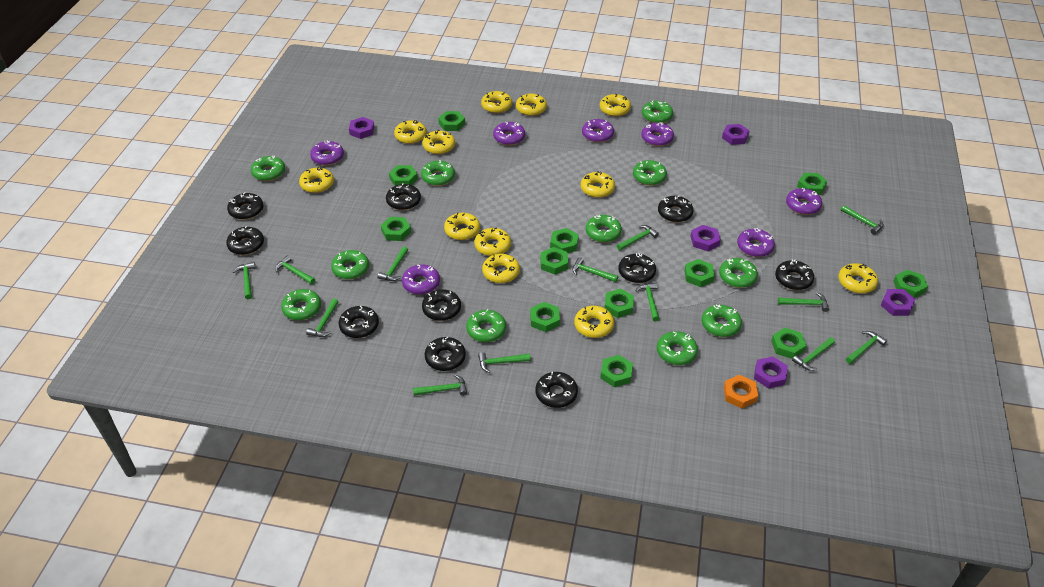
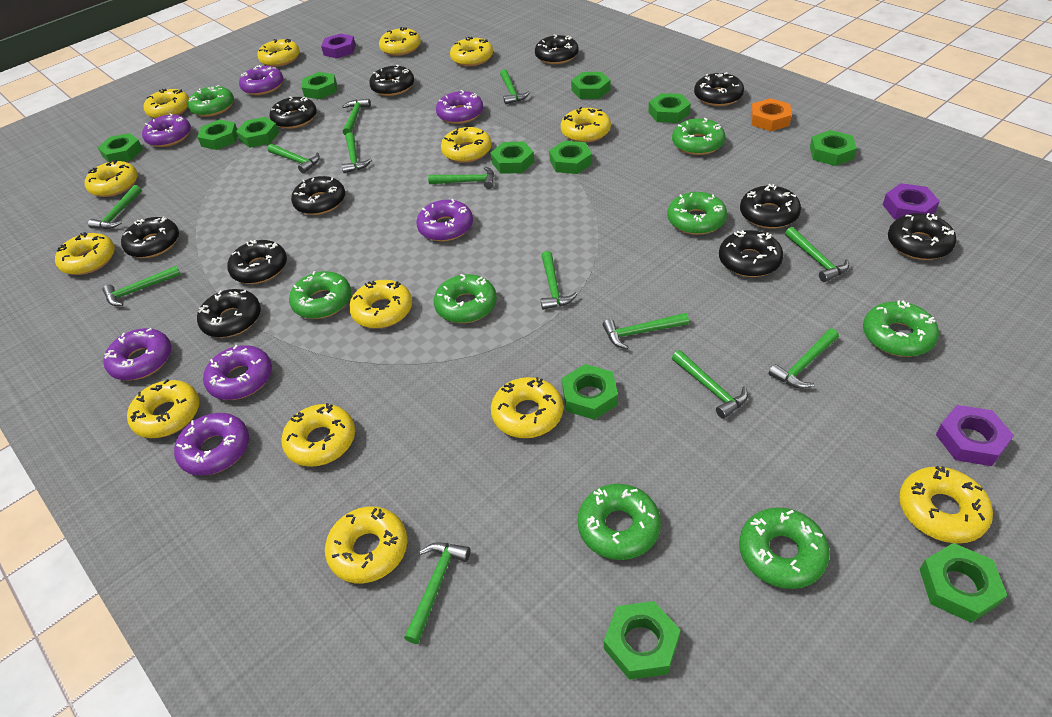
black donut: 10 -> 11
green donut: 11 -> 8
purple nut: 5 -> 3
yellow donut: 12 -> 14

